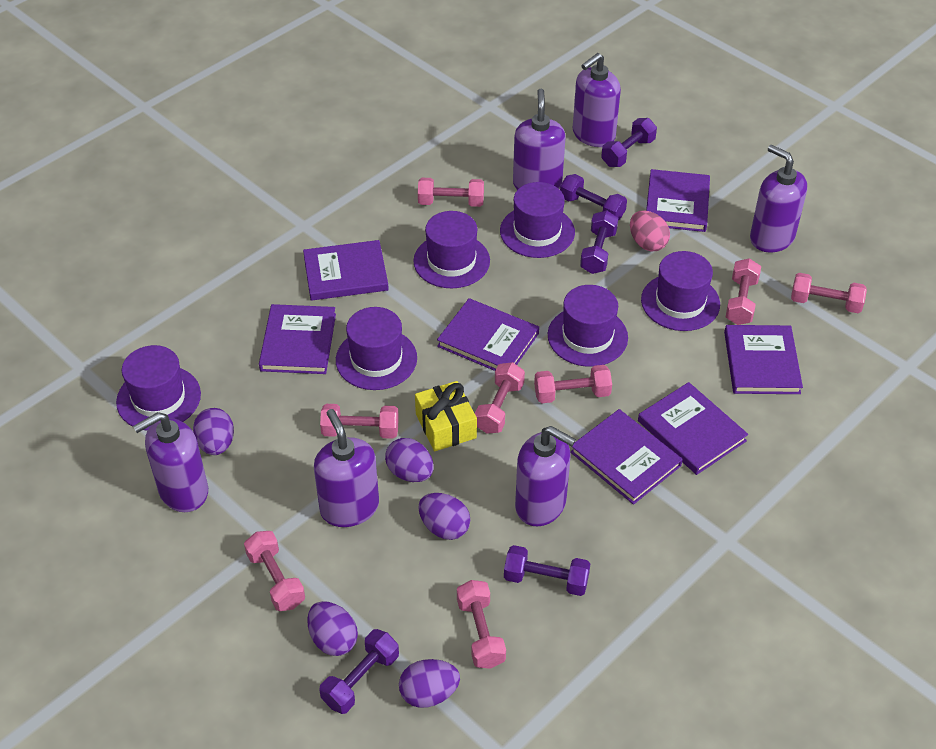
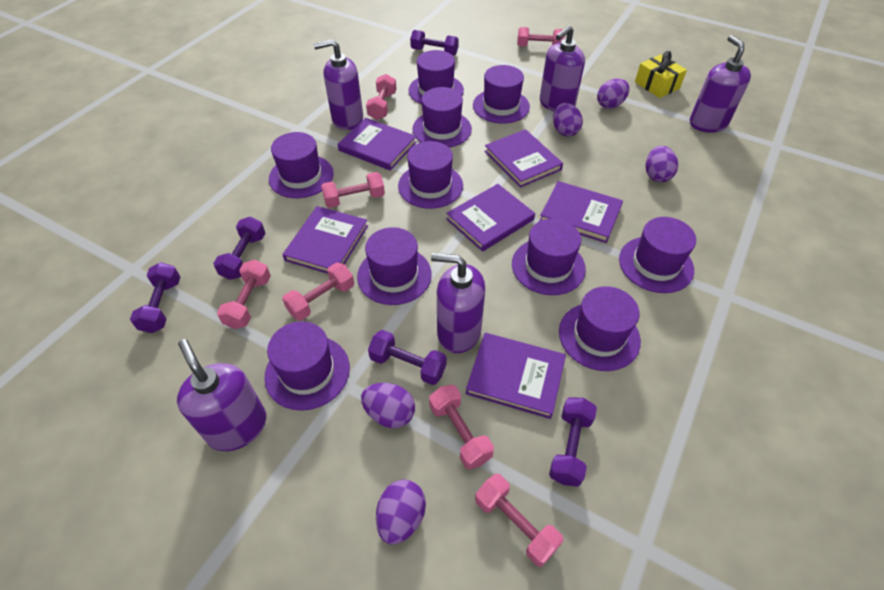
pink dumbbell: 8 -> 7
pink egg: 1 -> 0
purple book: 7 -> 6
purple hat: 6 -> 10
purple soap dispenser: 6 -> 5

